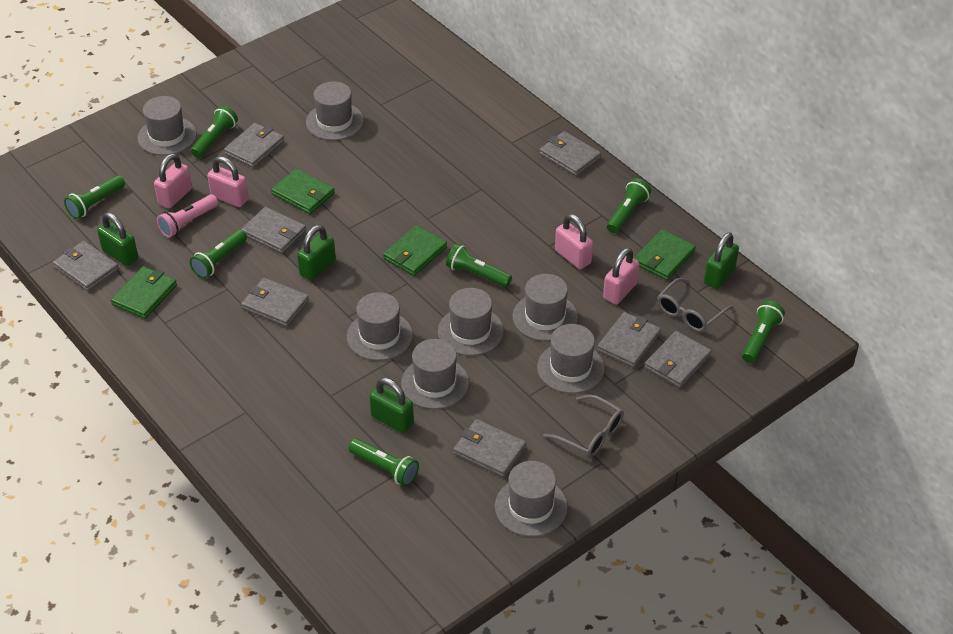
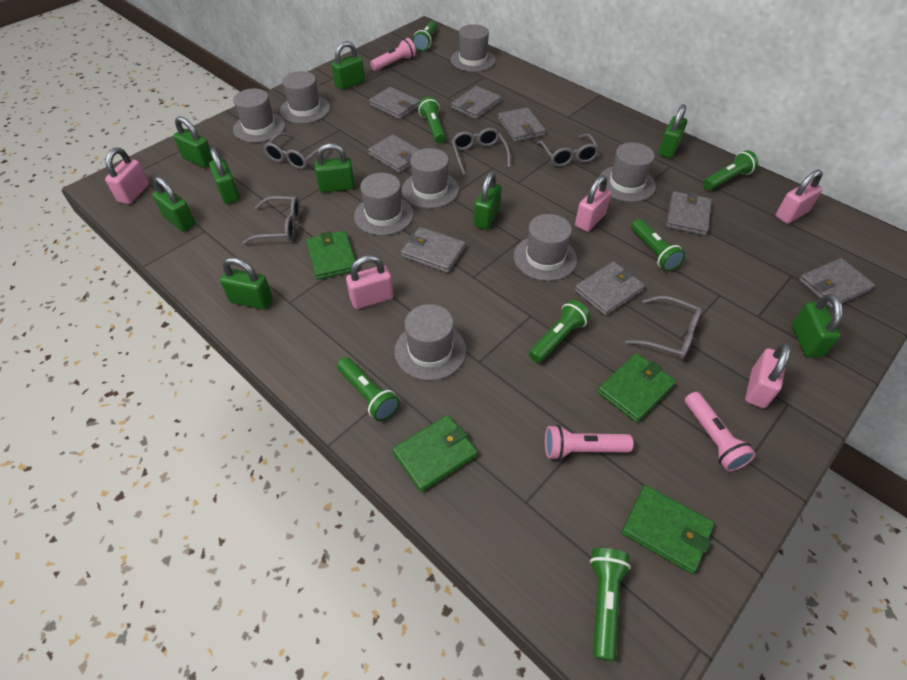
green padlock: 4 -> 9
grey glasses: 2 -> 5
pink flashlight: 1 -> 3
pink padlock: 4 -> 5

